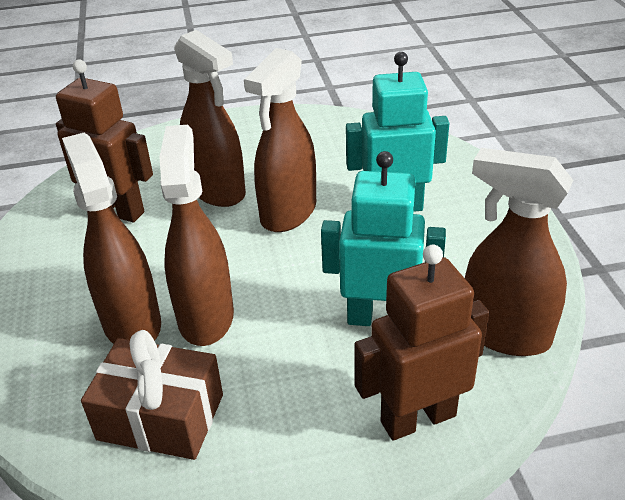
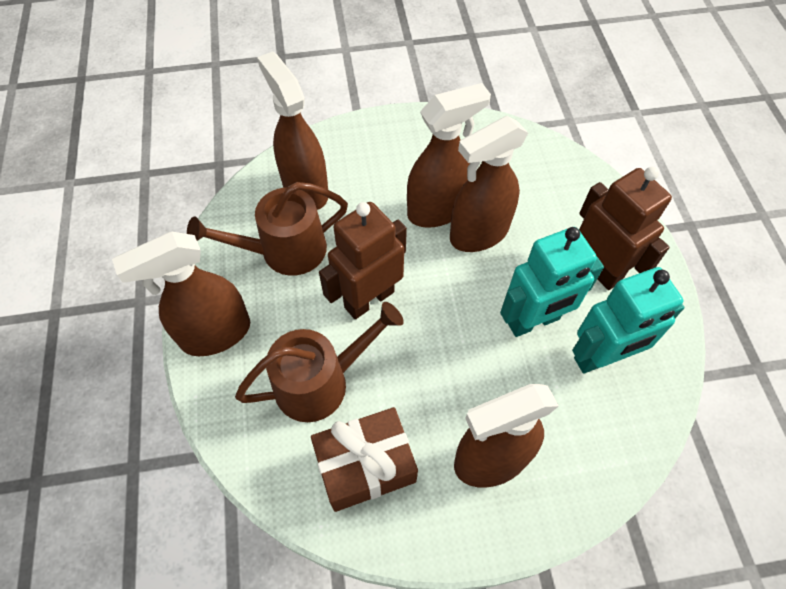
brown watering can: 0 -> 2

